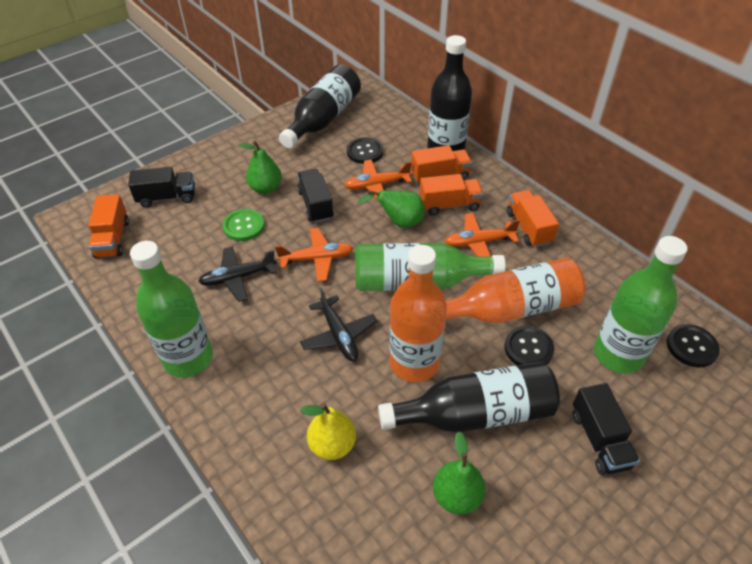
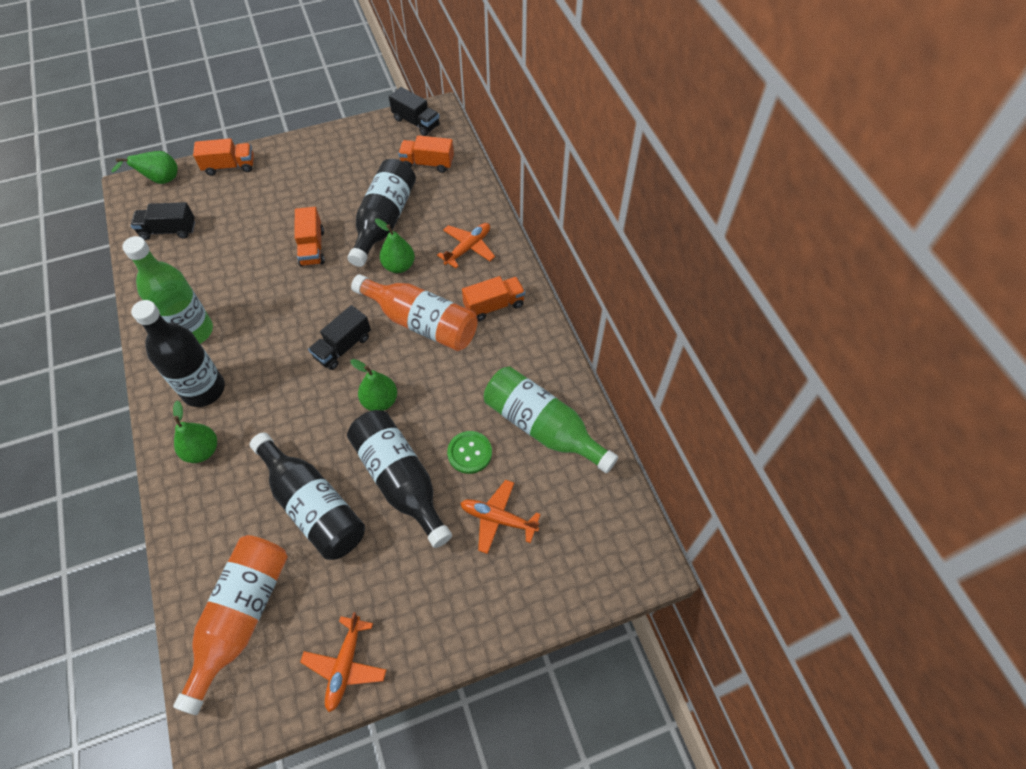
black bottle: 3 -> 4
black button: 3 -> 0
black plane: 2 -> 0
green bottle: 3 -> 2
green pear: 3 -> 4
yellow pear: 1 -> 0

